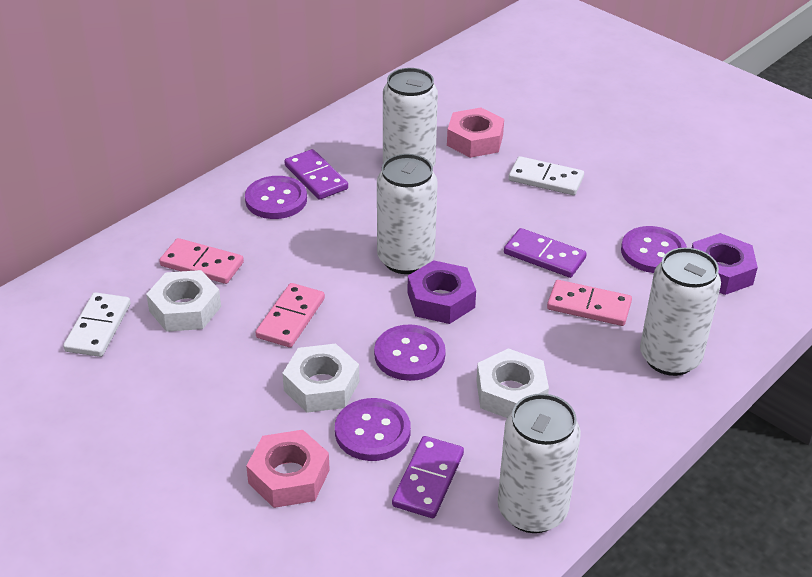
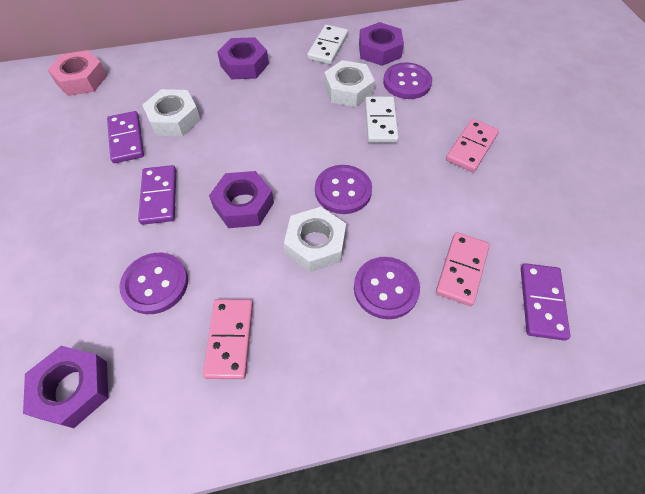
pink nut: 2 -> 1
purple nut: 2 -> 4
white can: 4 -> 0

